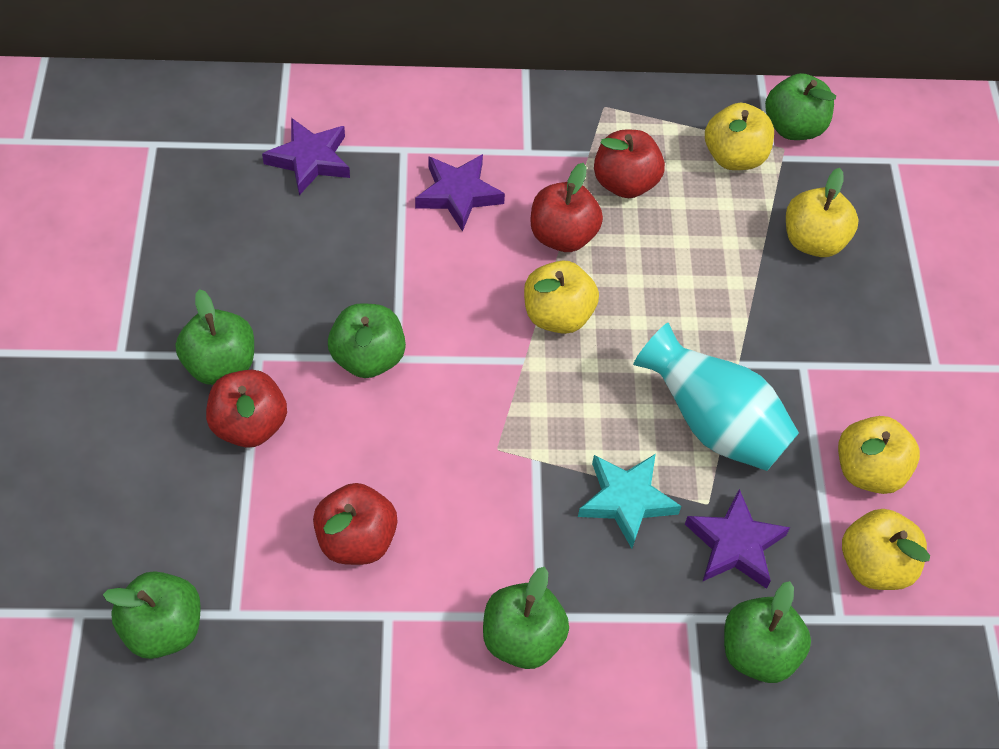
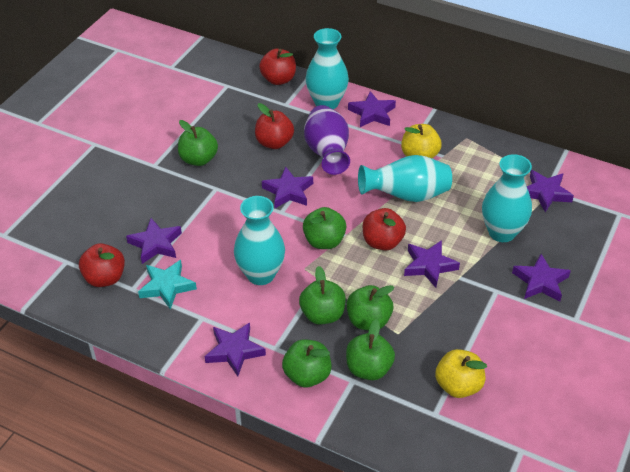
purple star: 3 -> 7
purple vase: 0 -> 1
turquoise vase: 1 -> 4
yellow apple: 5 -> 2

